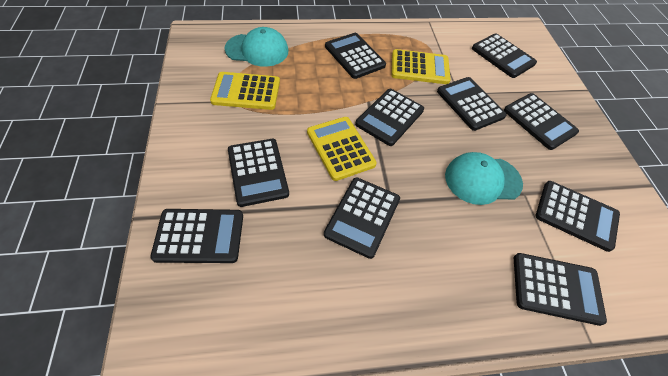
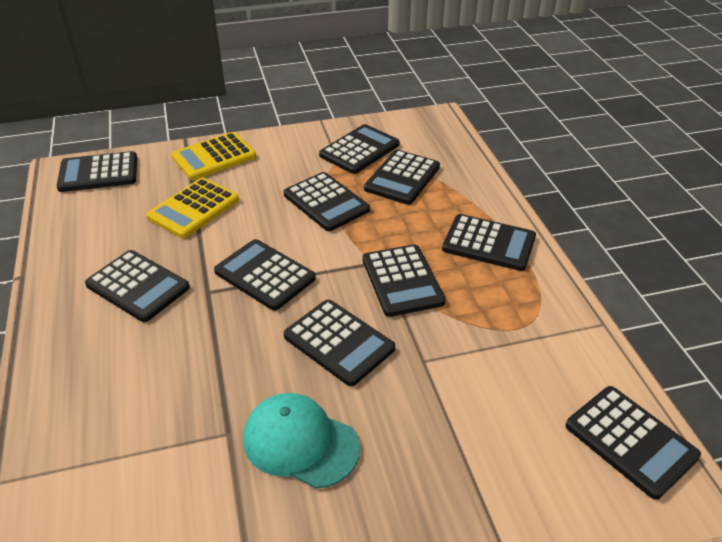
turquoise cap: 2 -> 1
yellow calculator: 3 -> 2

